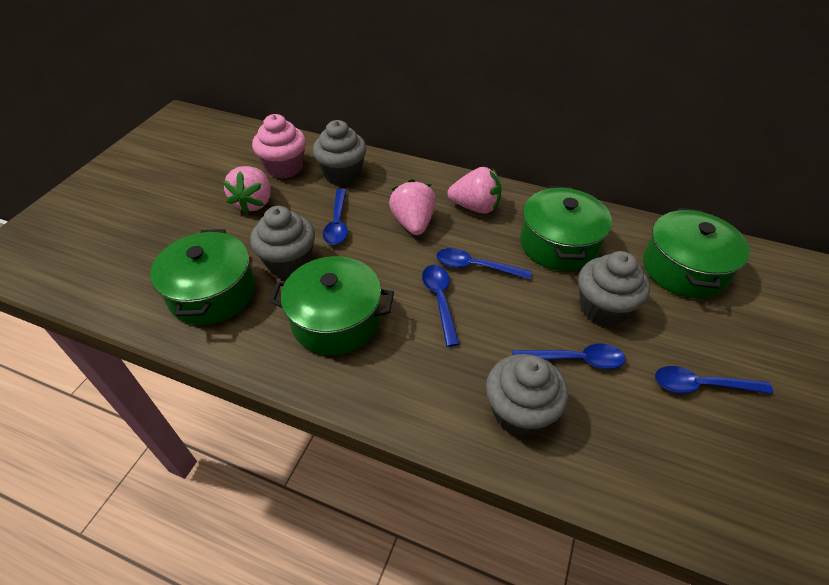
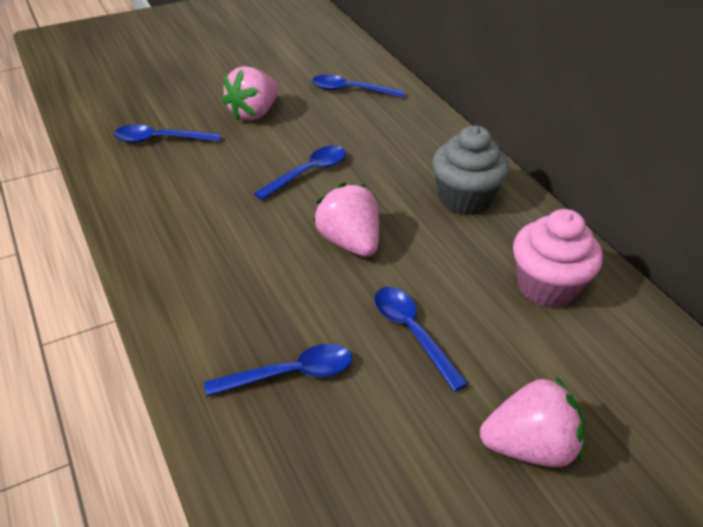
green pot: 4 -> 0
grey cupcake: 4 -> 1

